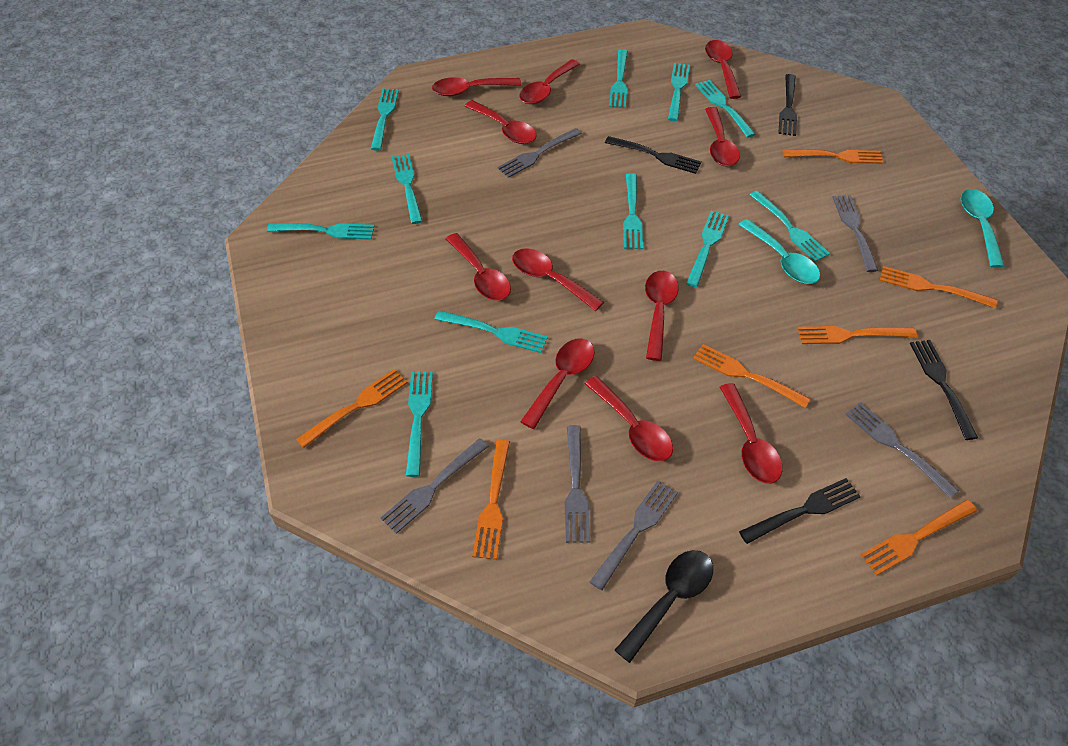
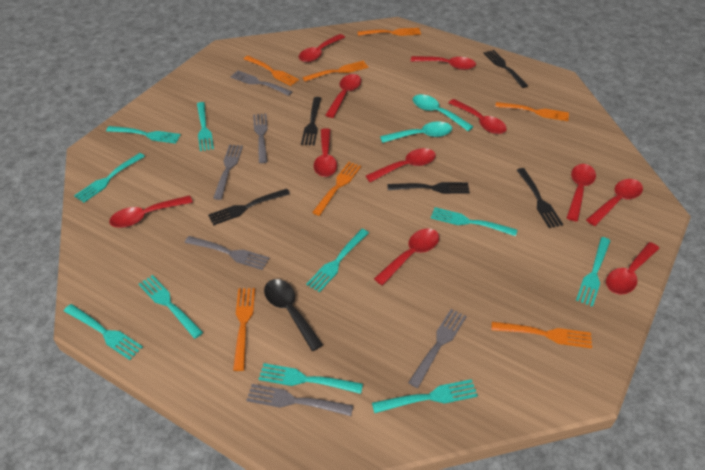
black fork: 4 -> 5
turquoise fork: 11 -> 10

